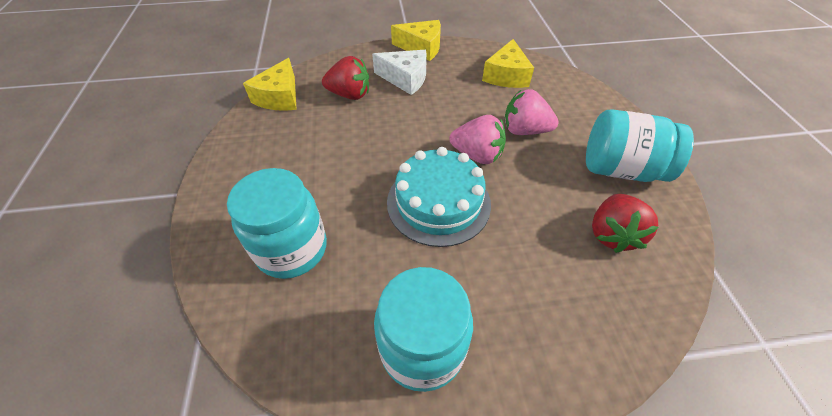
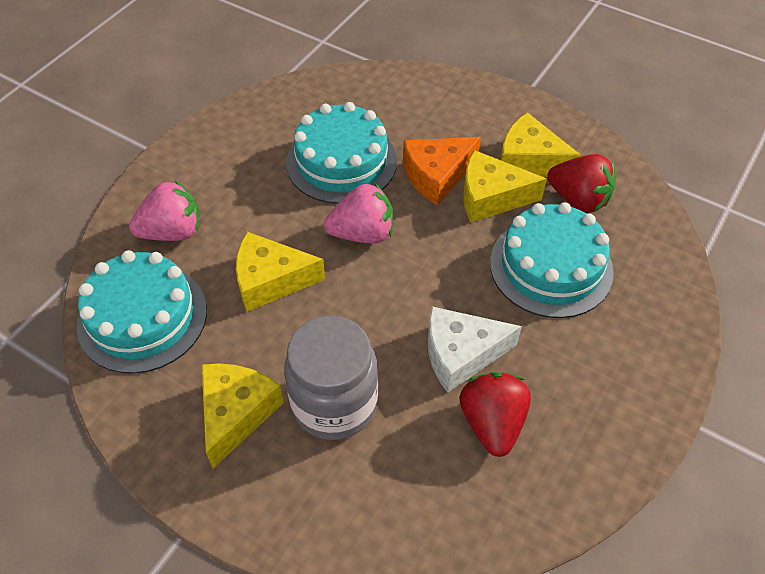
grey jar: 0 -> 1
orange cheese: 0 -> 1
turquoise cake: 1 -> 3
turquoise jar: 3 -> 0
yellow cheese: 3 -> 4

